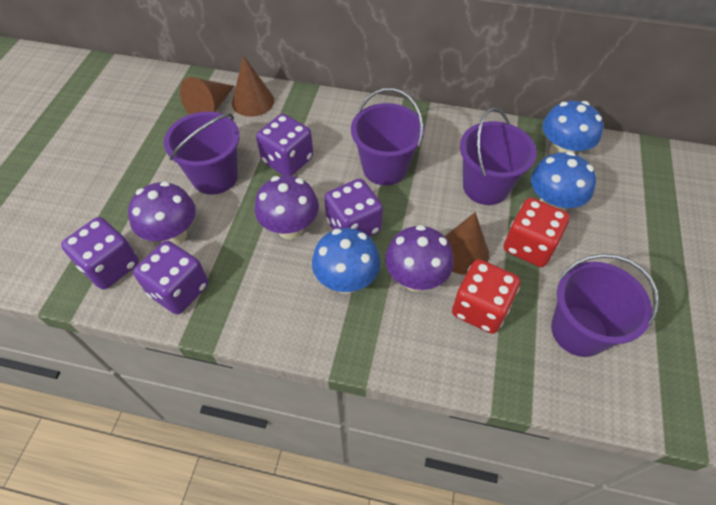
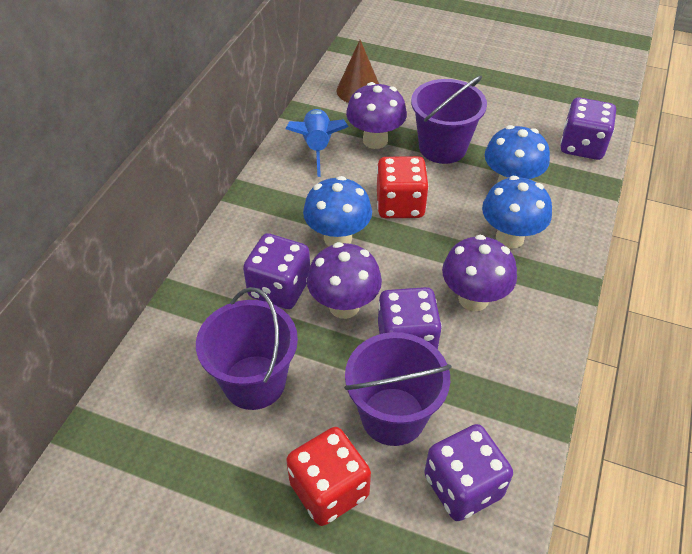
blue rocket: 0 -> 1
brown cone: 3 -> 1
purple bucket: 4 -> 3

